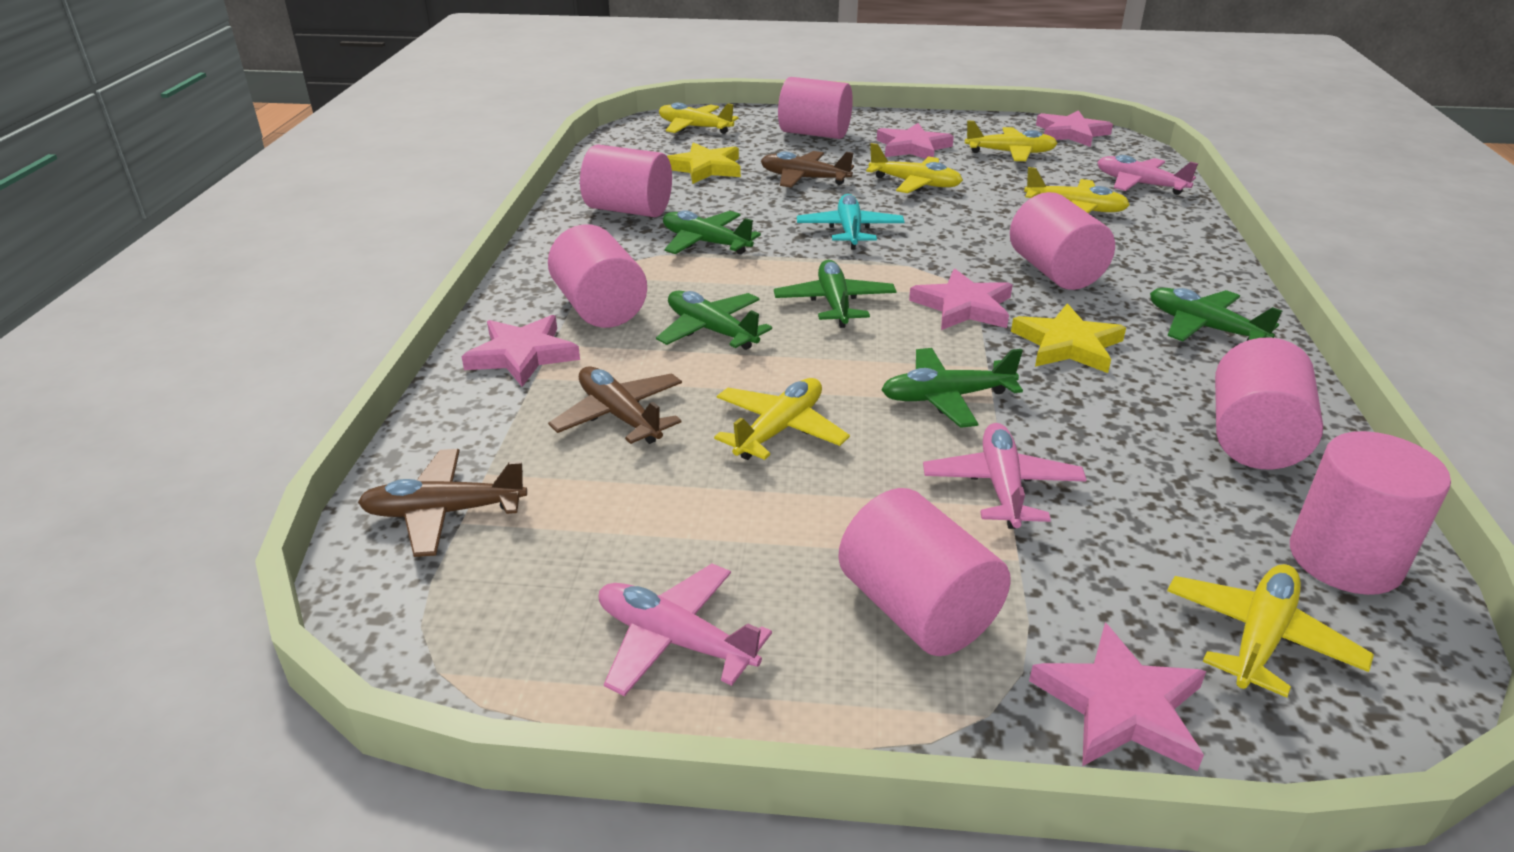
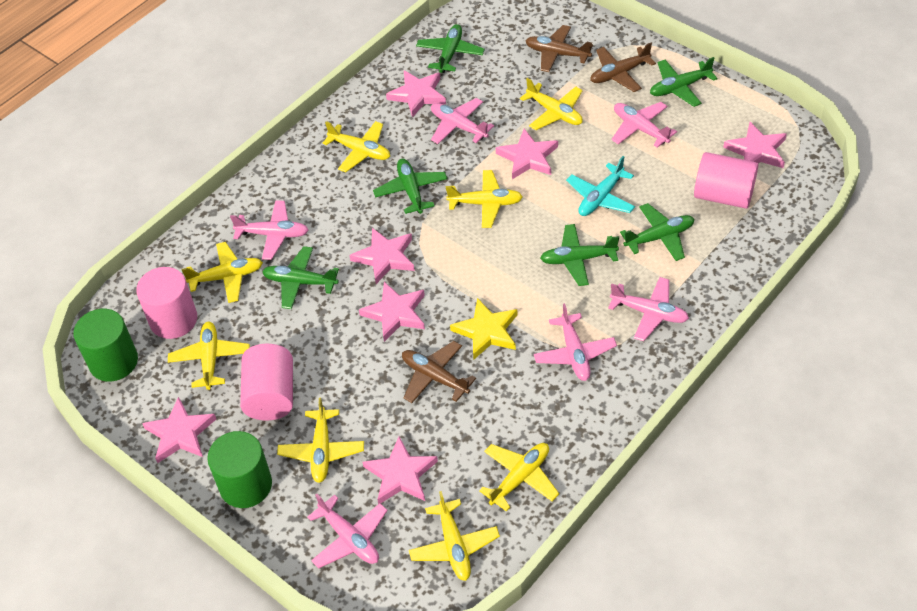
green cylinder: 0 -> 2
green plane: 5 -> 6
pink cylinder: 7 -> 3
pink plane: 3 -> 6
pink star: 5 -> 7
yellow plane: 6 -> 8
yellow star: 2 -> 1

